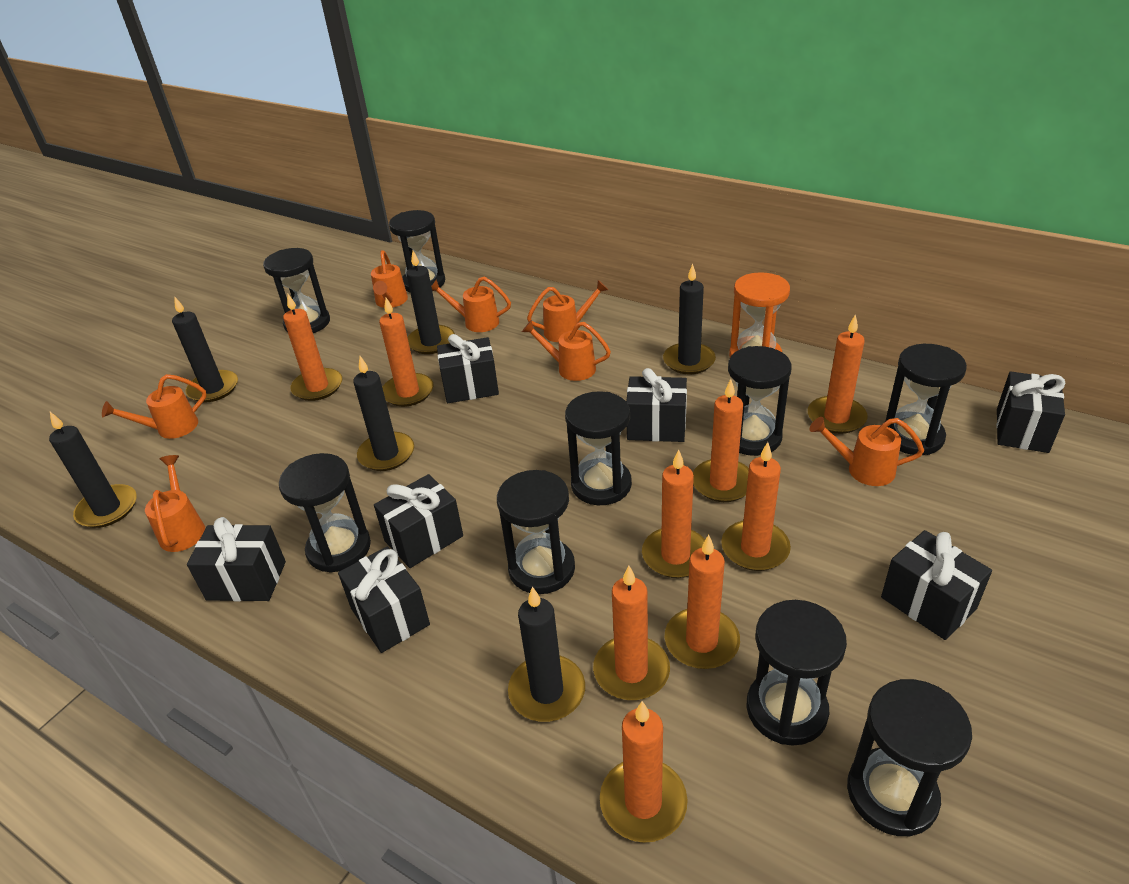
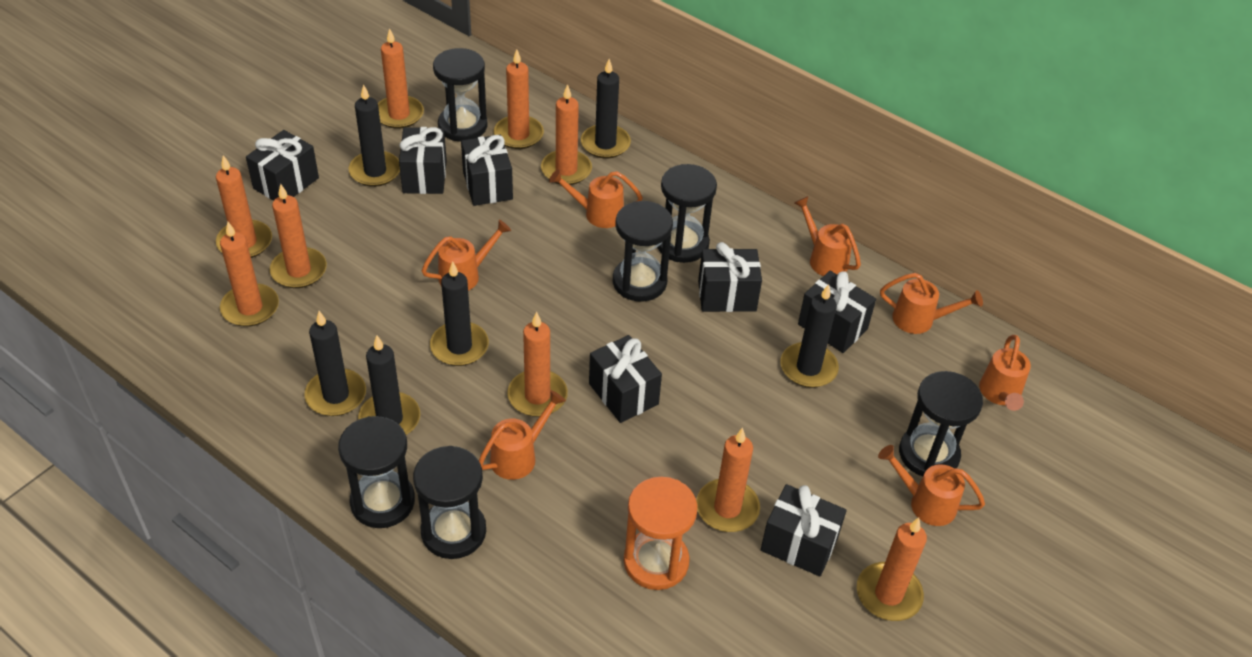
black hourglass: 9 -> 6

